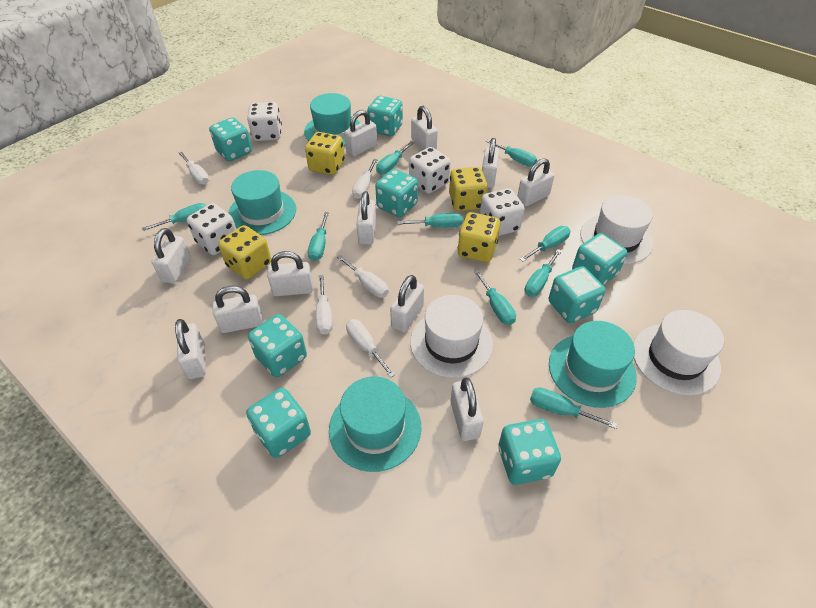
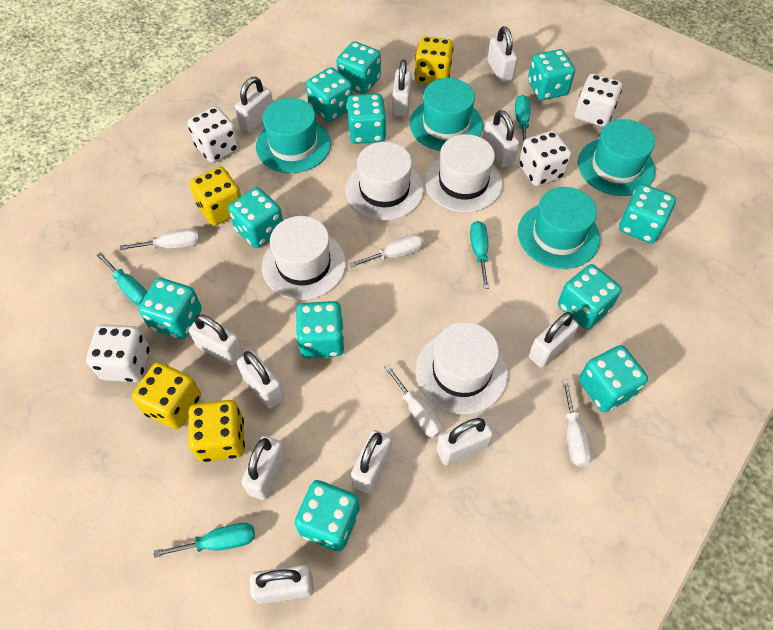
turquoise dice: 8 -> 11
turquoise screwdriver: 9 -> 4
white hat: 3 -> 4
white screwdriver: 5 -> 4

